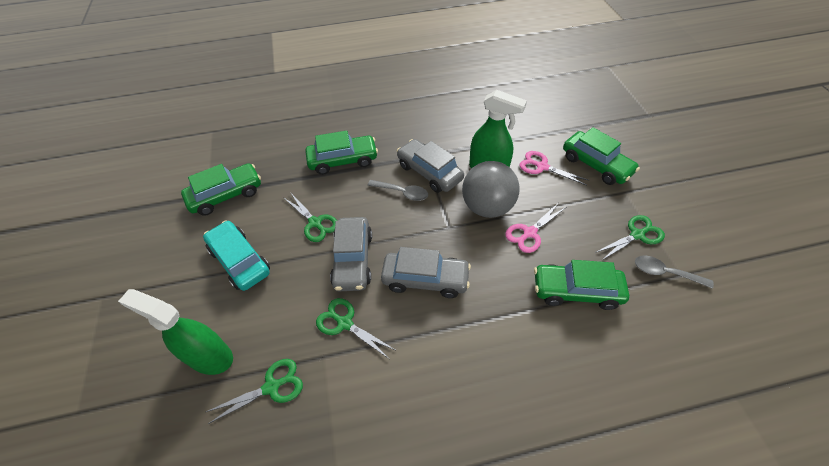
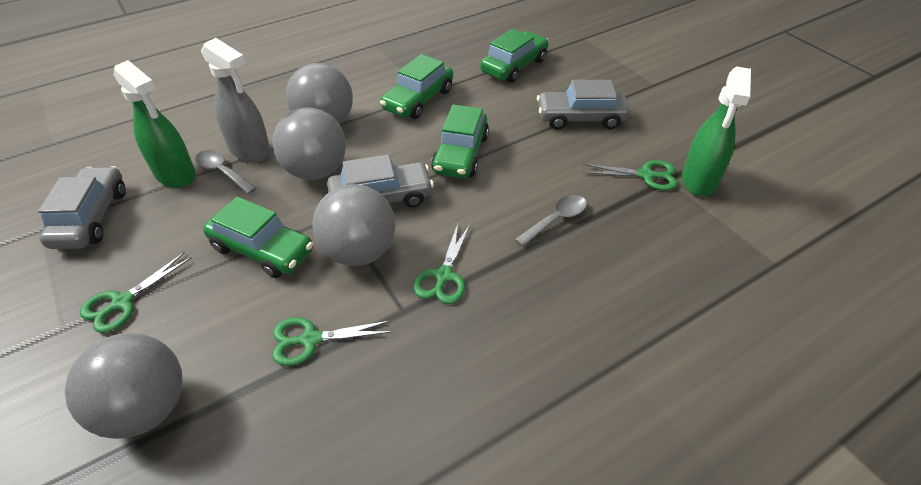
grey ball: 1 -> 4
grey spray bottle: 0 -> 1
pink scissors: 2 -> 0
turquoise car: 1 -> 0

